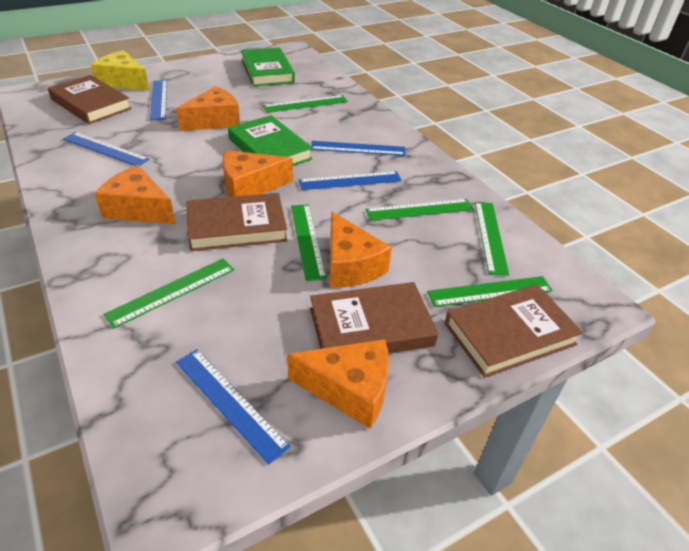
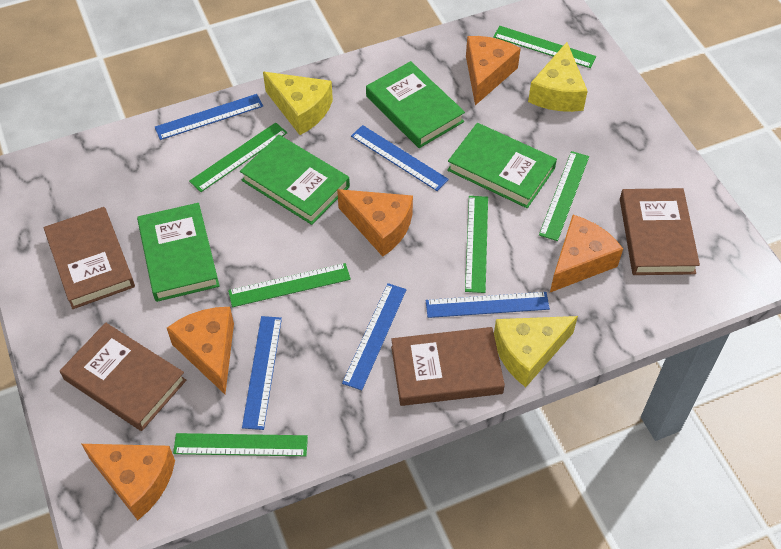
green book: 2 -> 4
yellow cheese: 1 -> 3

